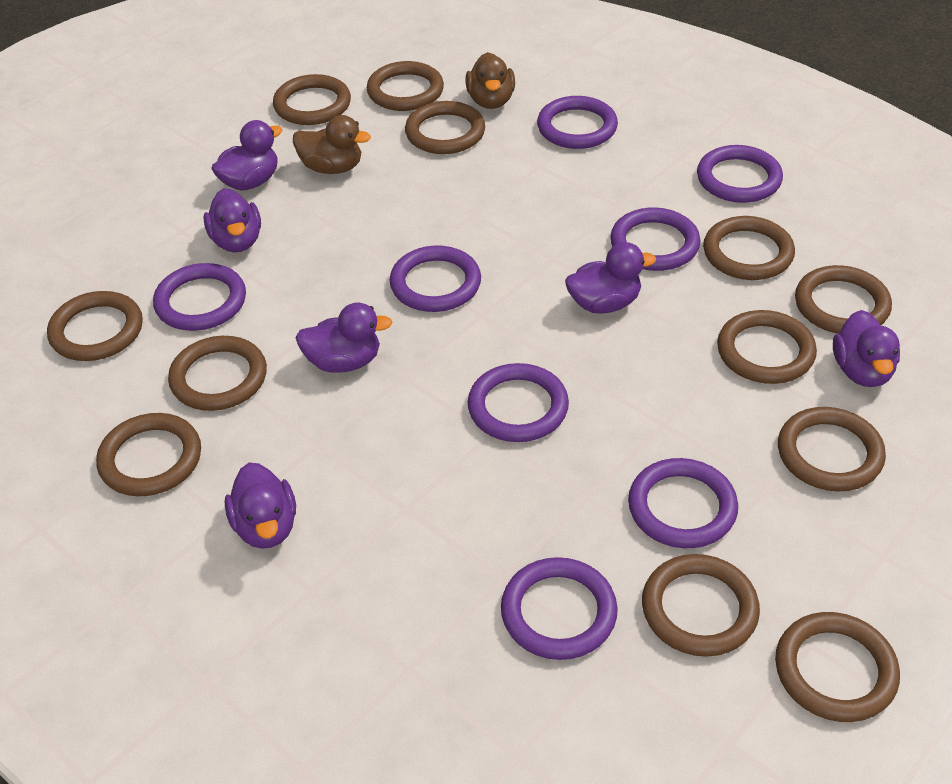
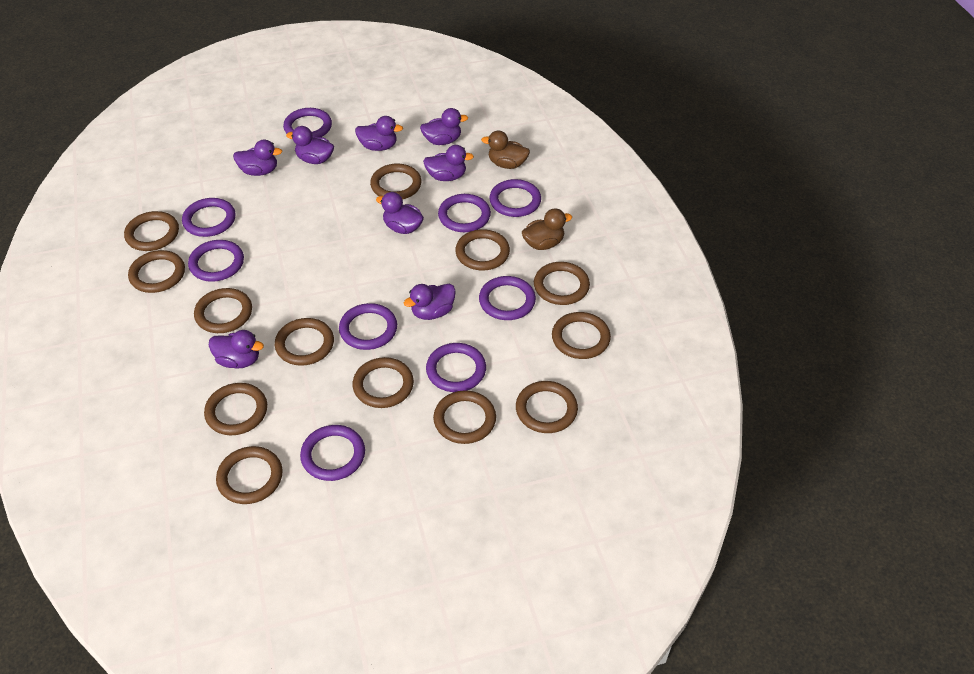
brown ring: 12 -> 13
purple duck: 6 -> 8
purple ring: 8 -> 9

